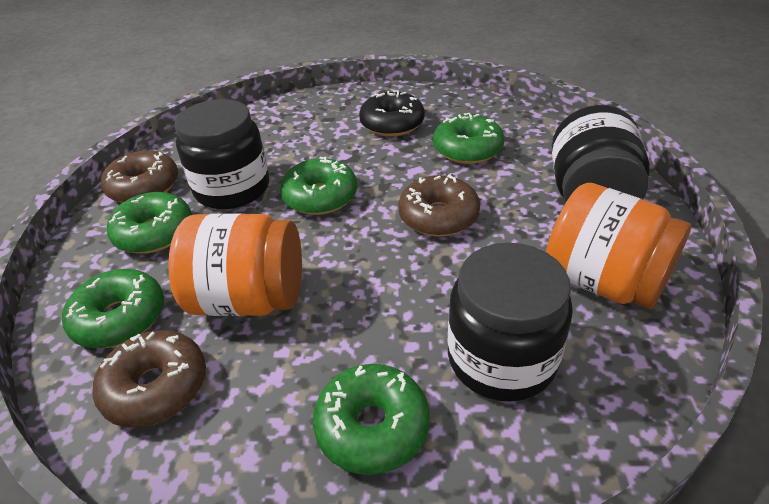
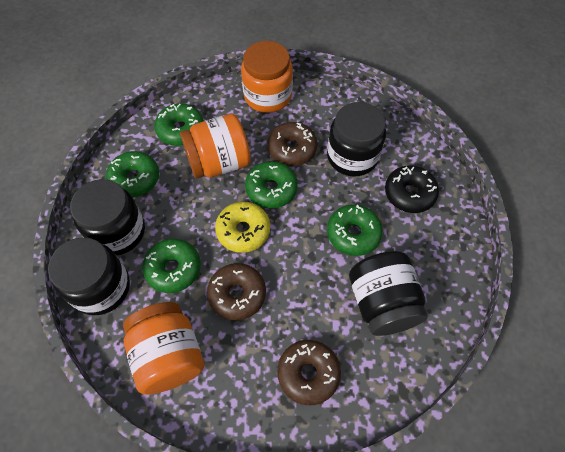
black jar: 3 -> 4
orange jar: 2 -> 3
yellow donut: 0 -> 1

